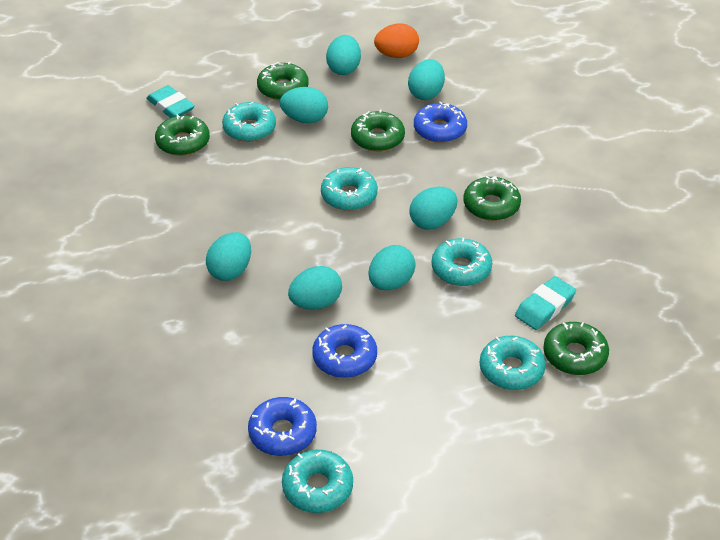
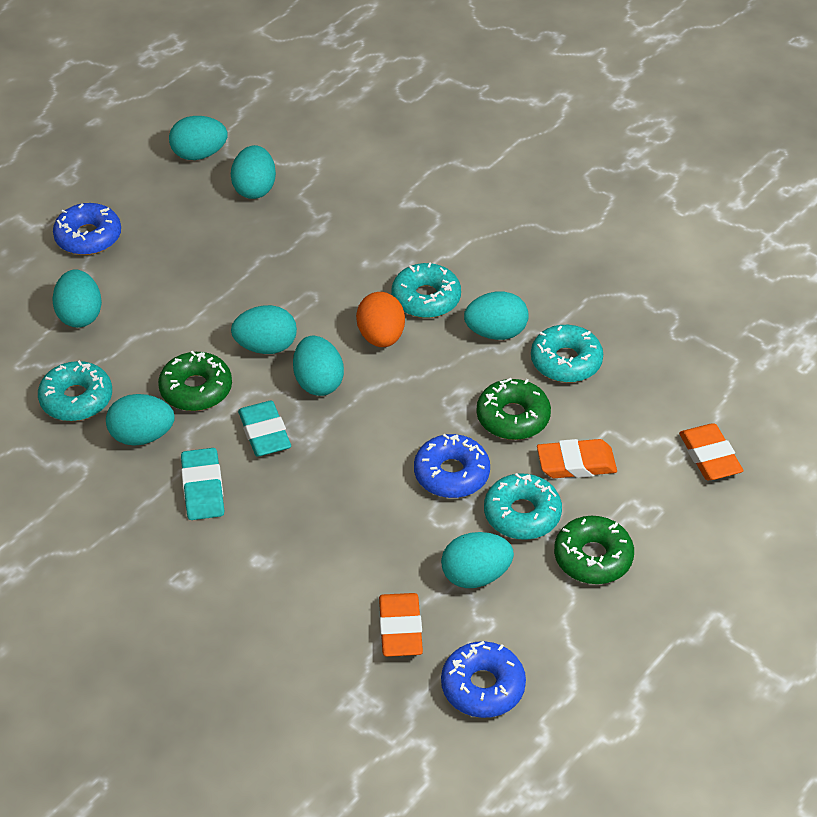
green donut: 5 -> 3
orange eraser: 0 -> 3
turquoise donut: 5 -> 4
turquoise egg: 7 -> 8

